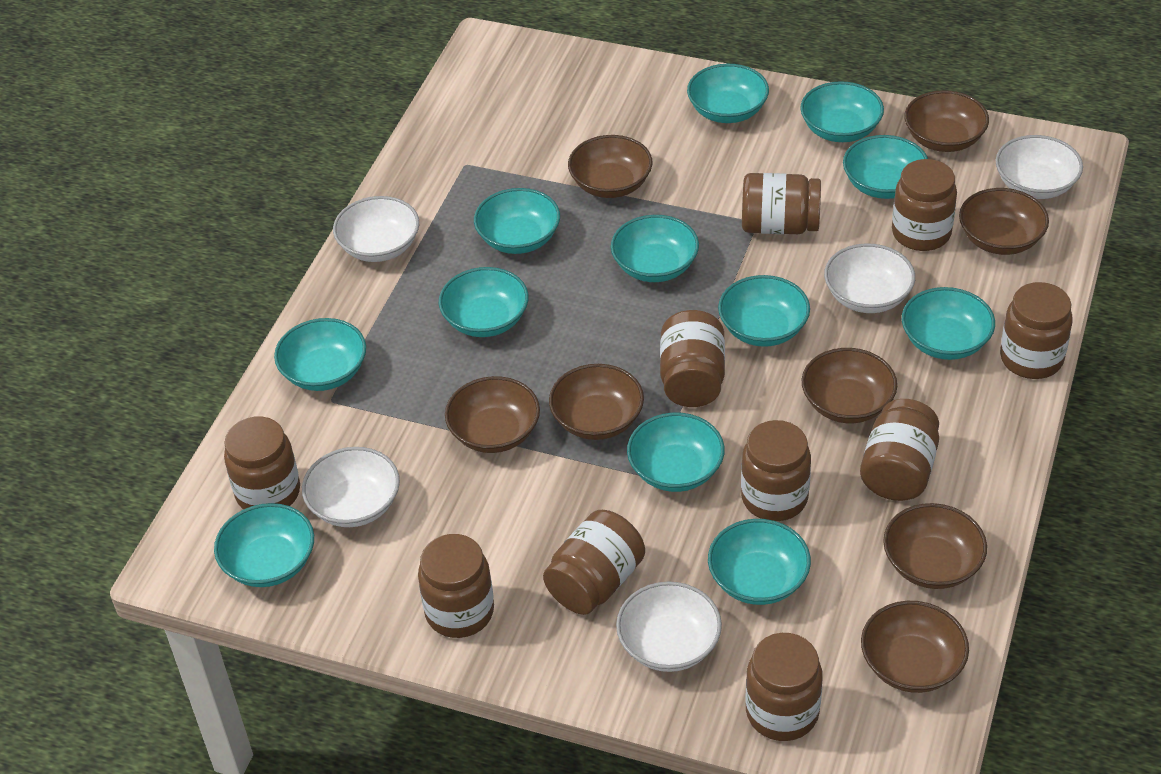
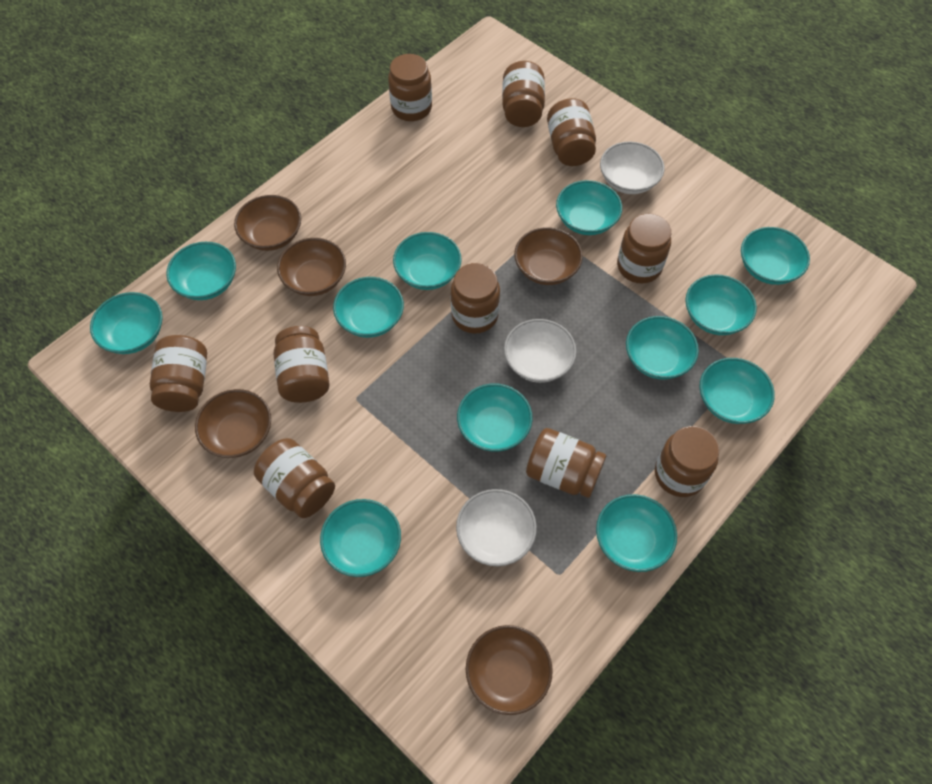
brown bowl: 8 -> 5
white bowl: 5 -> 3

